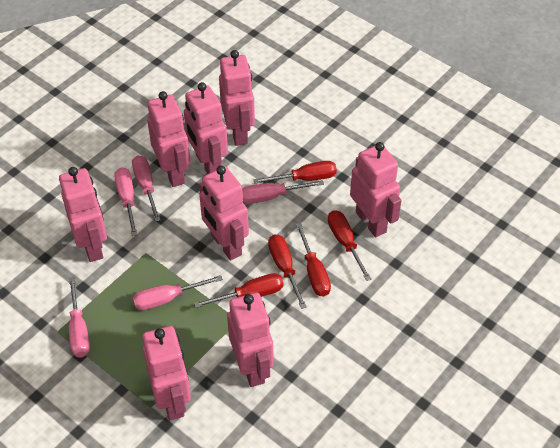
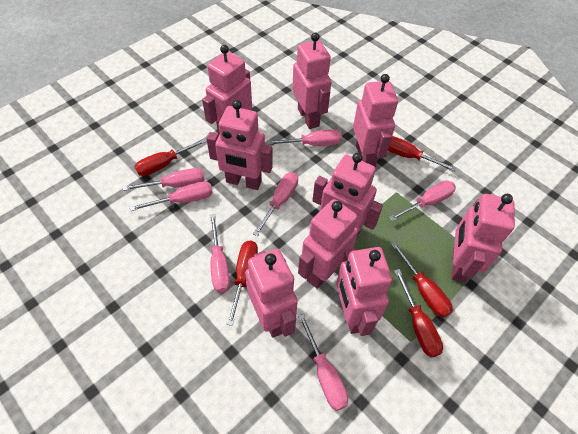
pink robot: 8 -> 9
pink screwdriver: 5 -> 7

